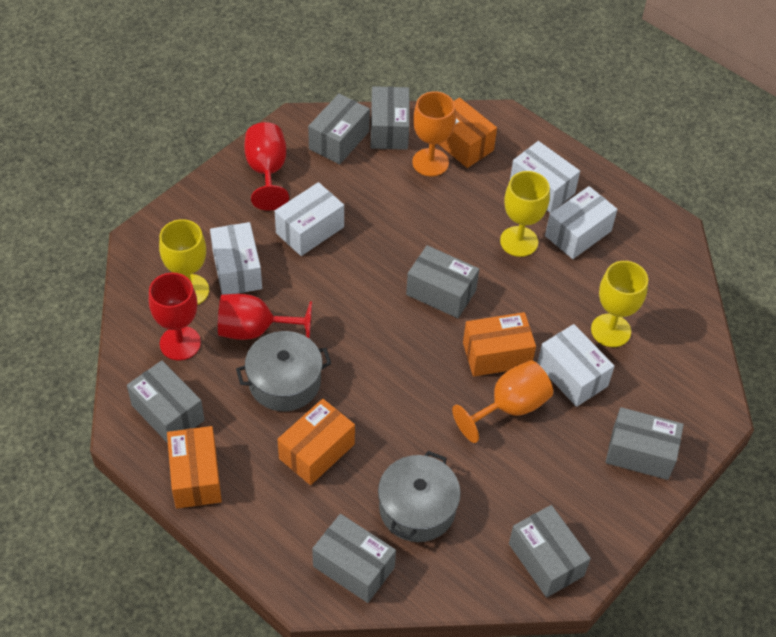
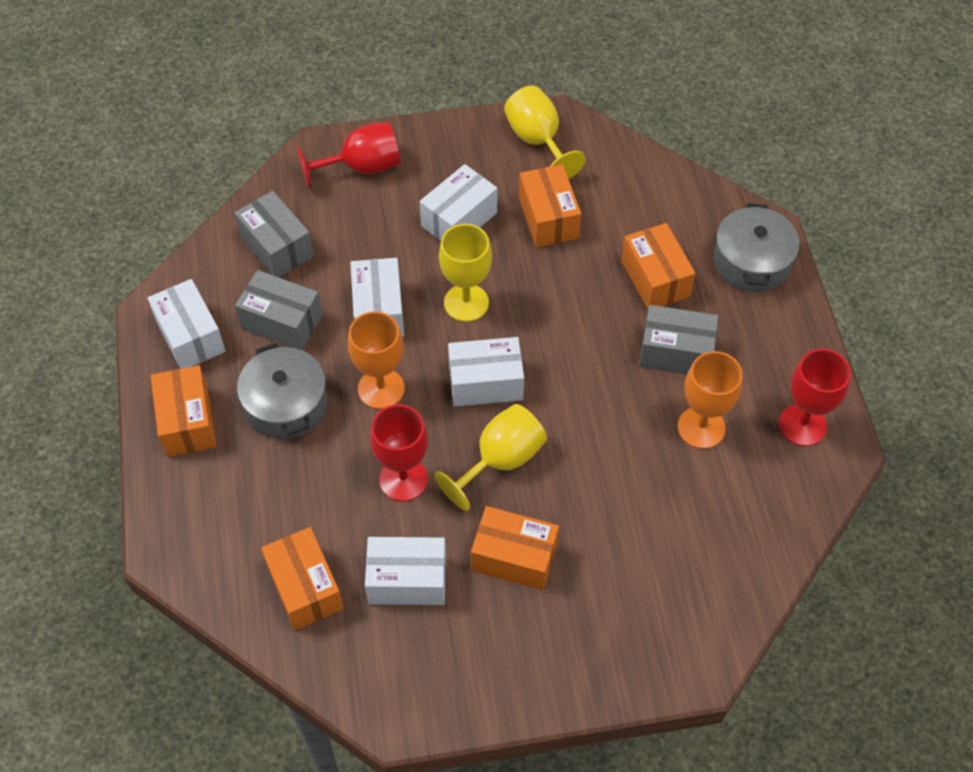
grey box: 7 -> 3
orange box: 4 -> 5

